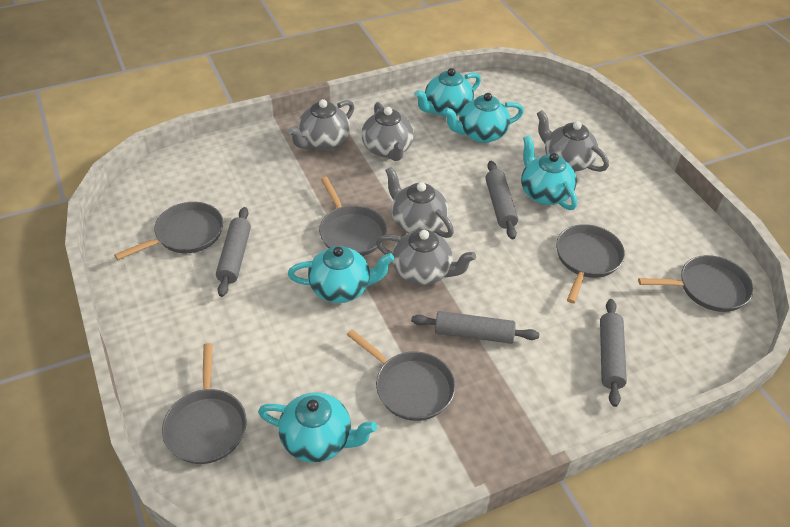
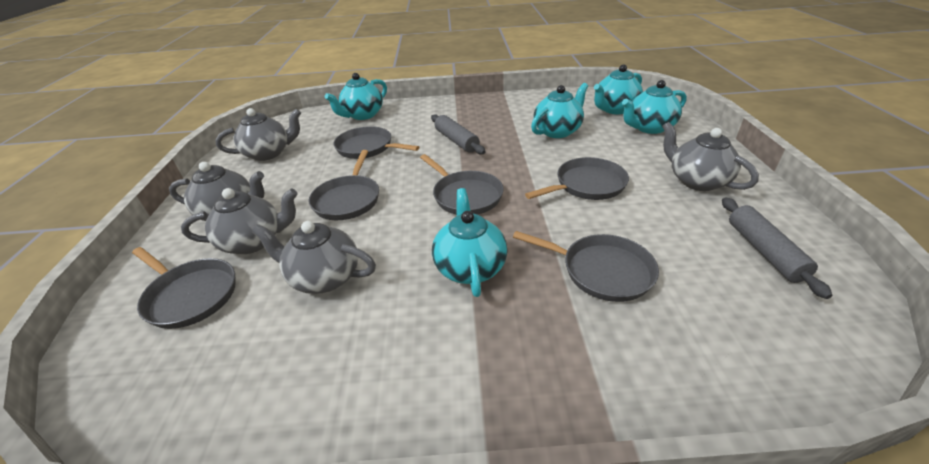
grey rolling pin: 4 -> 2

